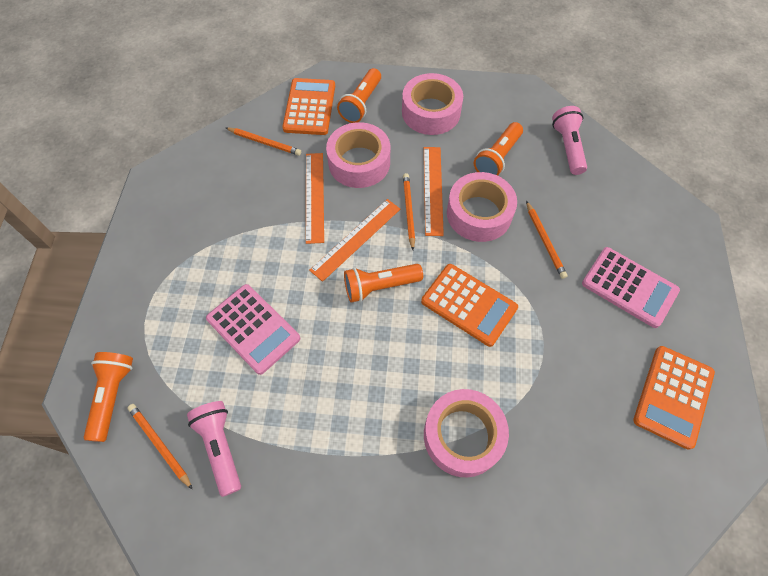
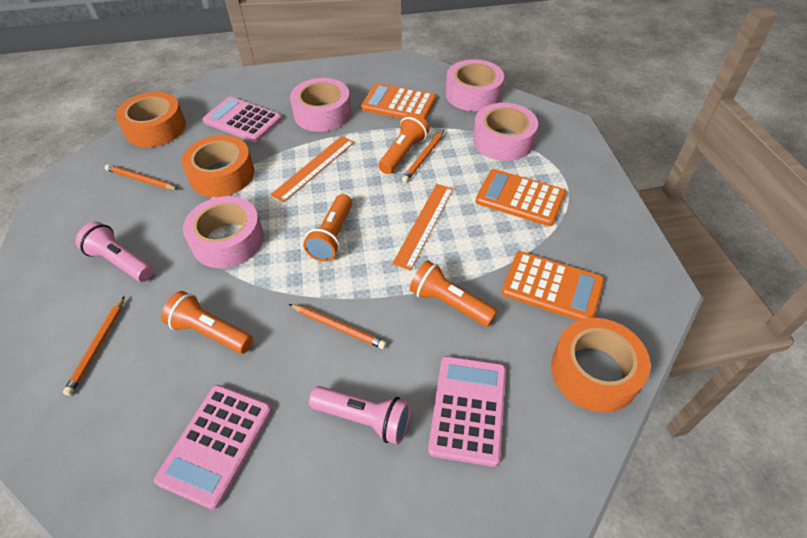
orange ruler: 3 -> 2
orange tape: 0 -> 3
pink calculator: 2 -> 3

